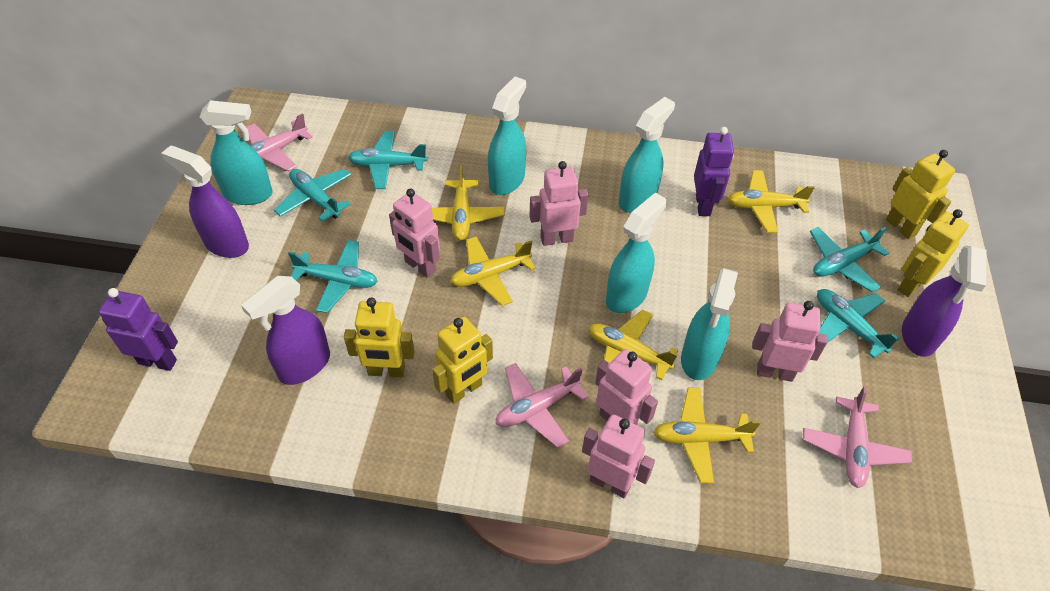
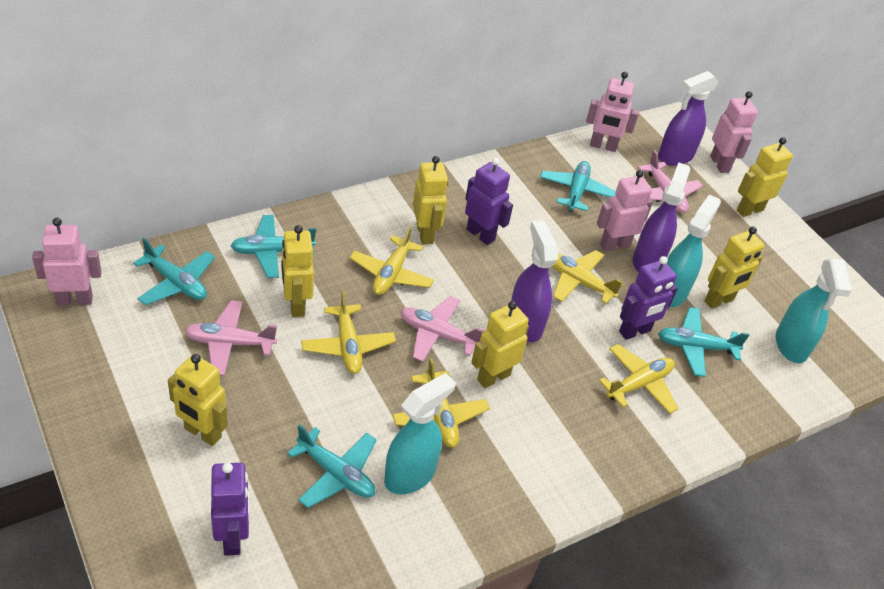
pink robot: 5 -> 4
purple robot: 2 -> 3
turquoise spray bottle: 5 -> 3
yellow robot: 4 -> 6

